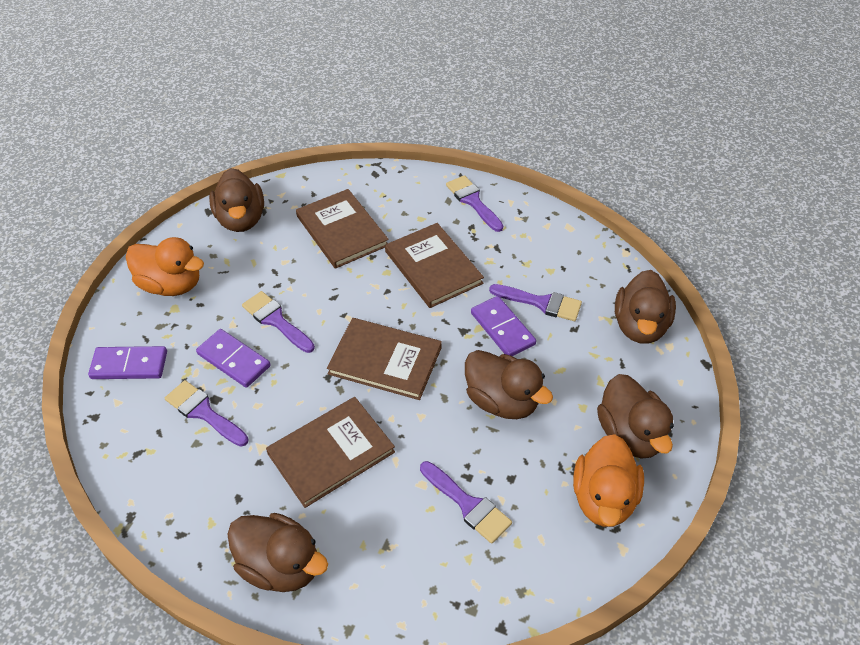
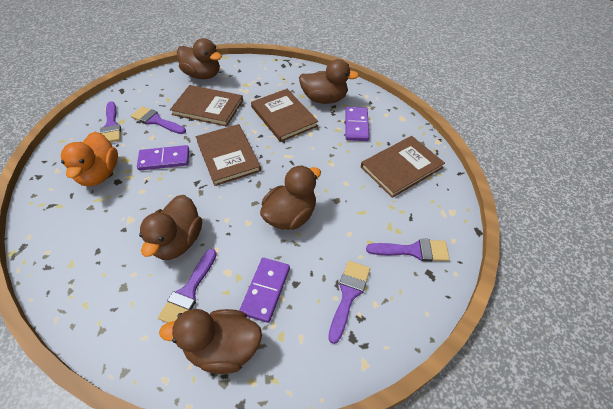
orange duck: 2 -> 1

